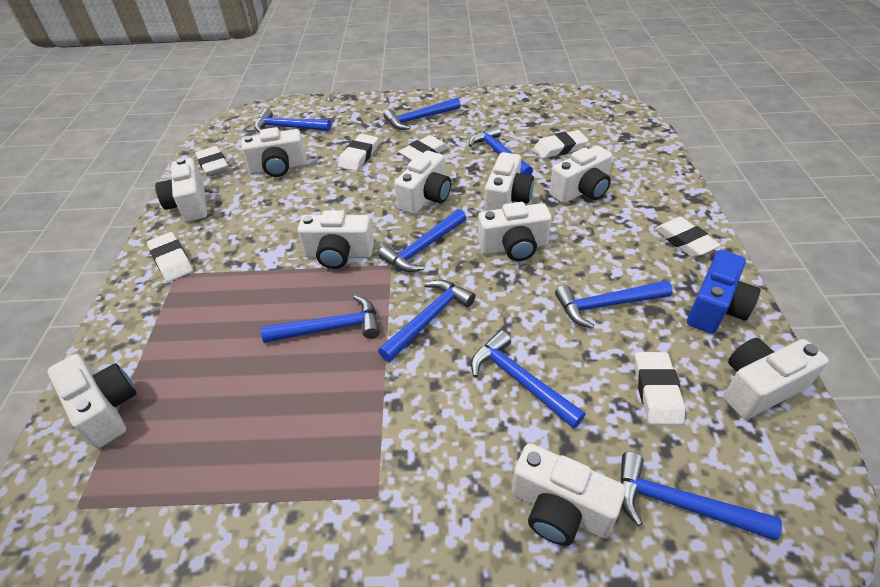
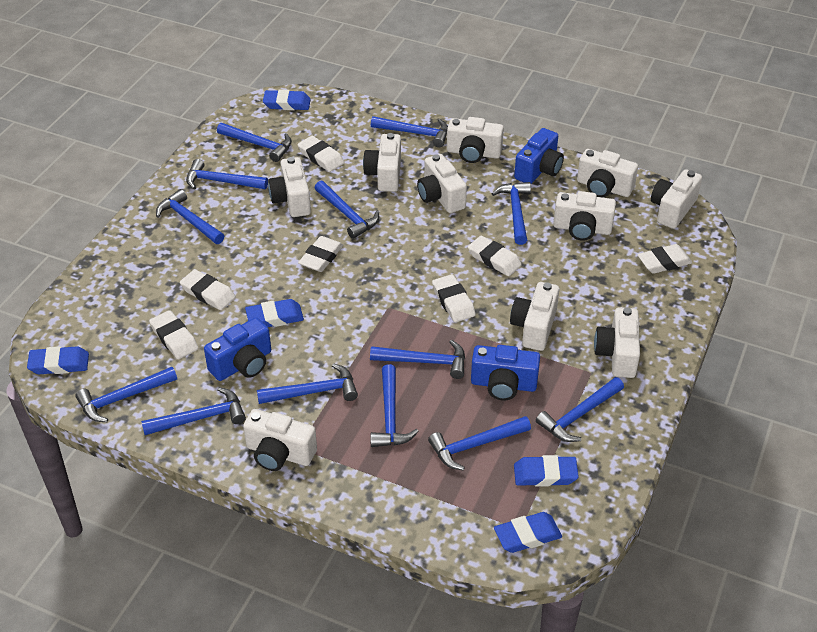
blue camera: 1 -> 3
blue eraser: 0 -> 5
blue hammer: 9 -> 13

